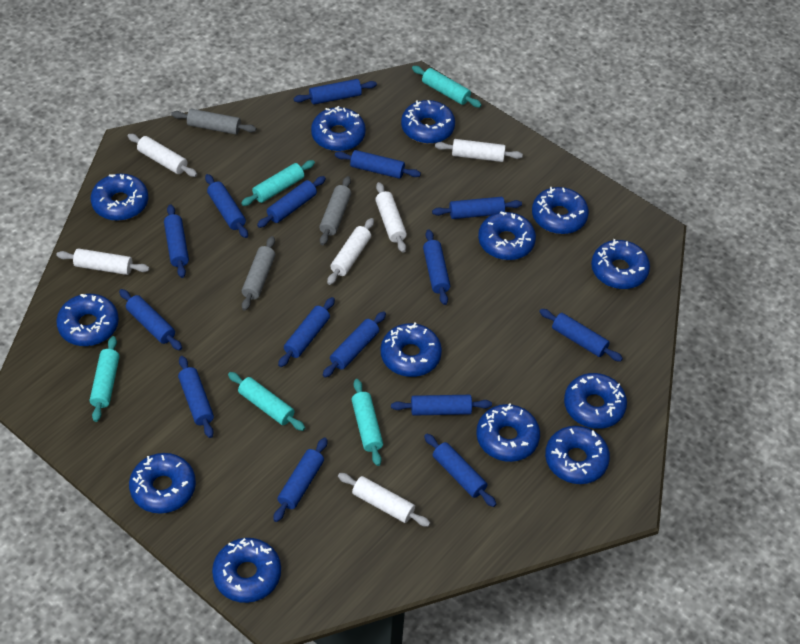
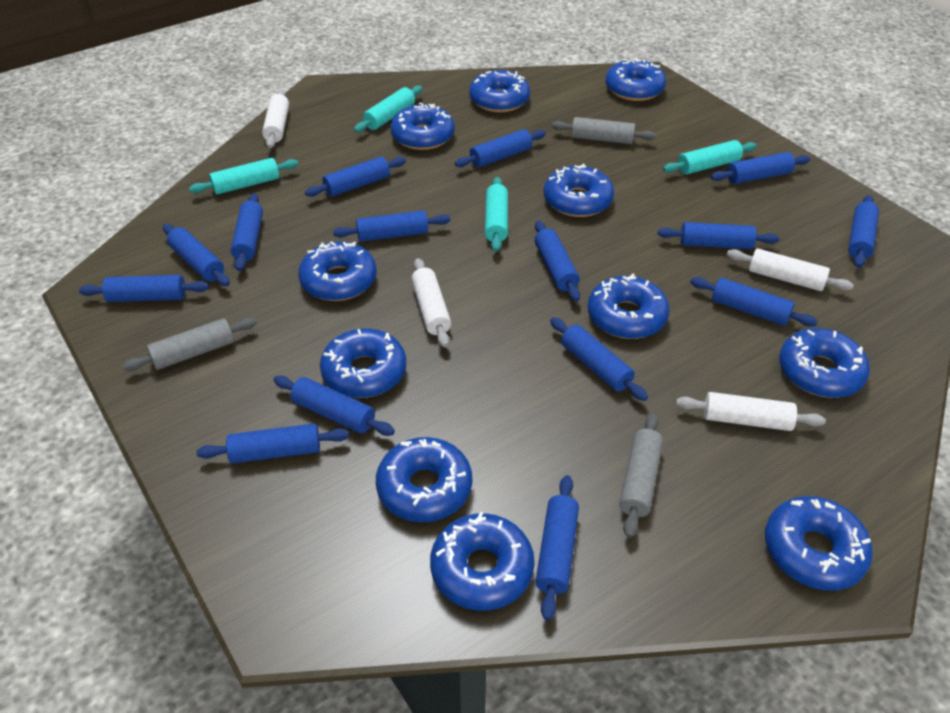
blue donut: 13 -> 11
turquoise rolling pin: 5 -> 4
white rolling pin: 6 -> 4

